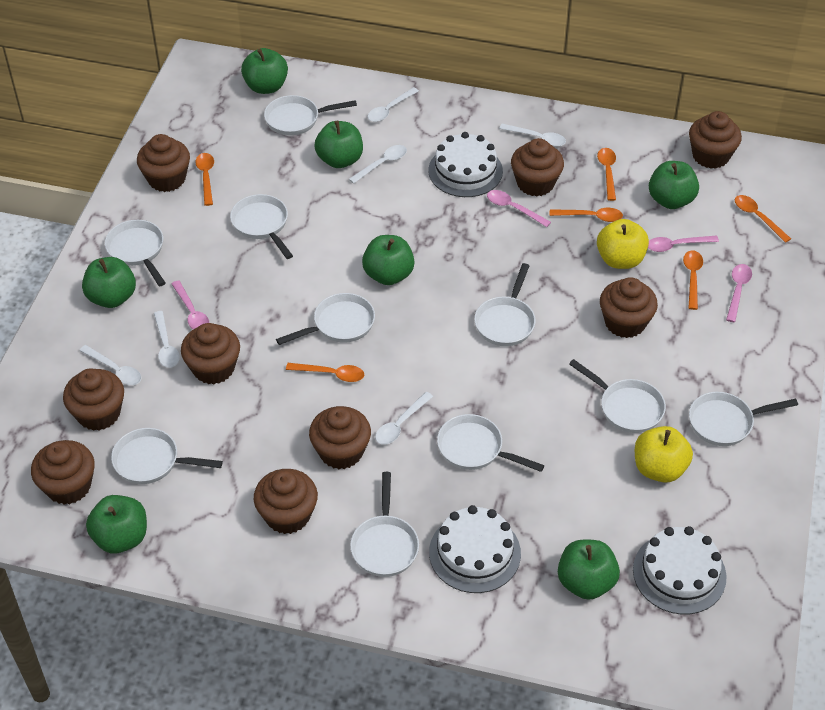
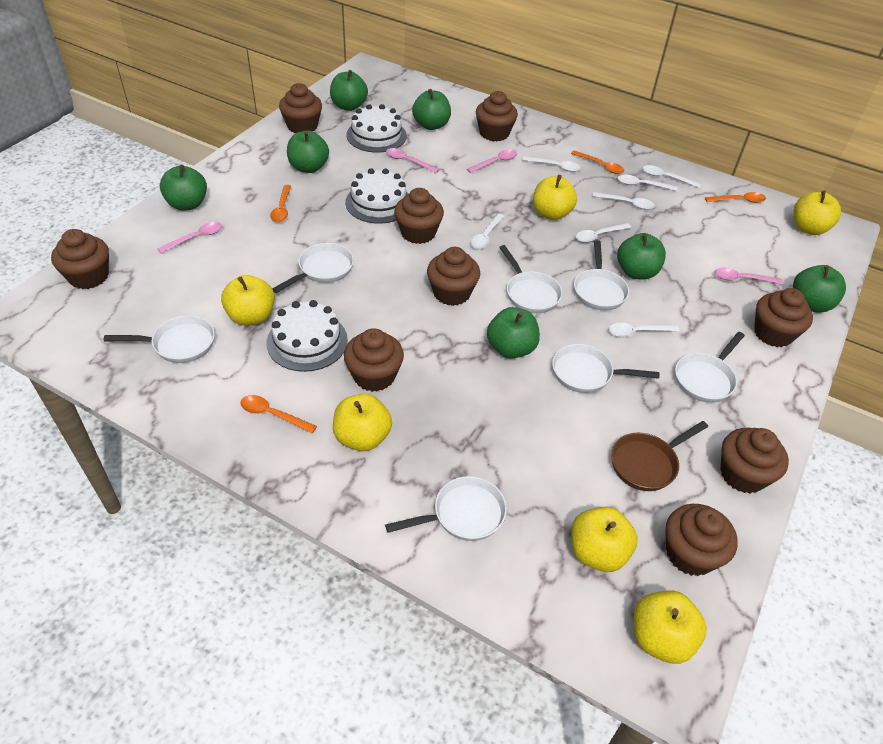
brown pan: 0 -> 1
orange spoon: 6 -> 4
white pan: 10 -> 7
white spoon: 6 -> 7
yellow apple: 2 -> 6

